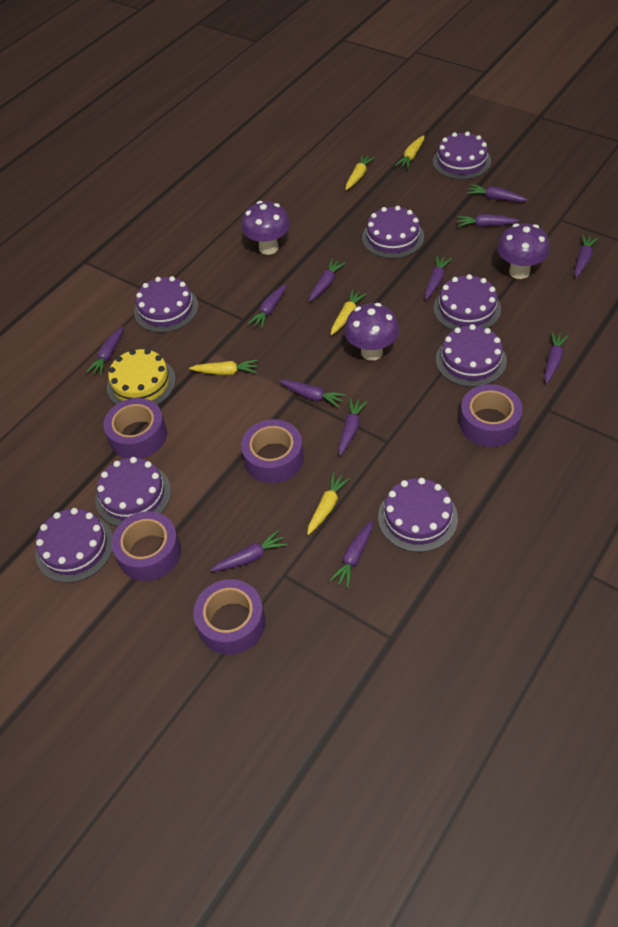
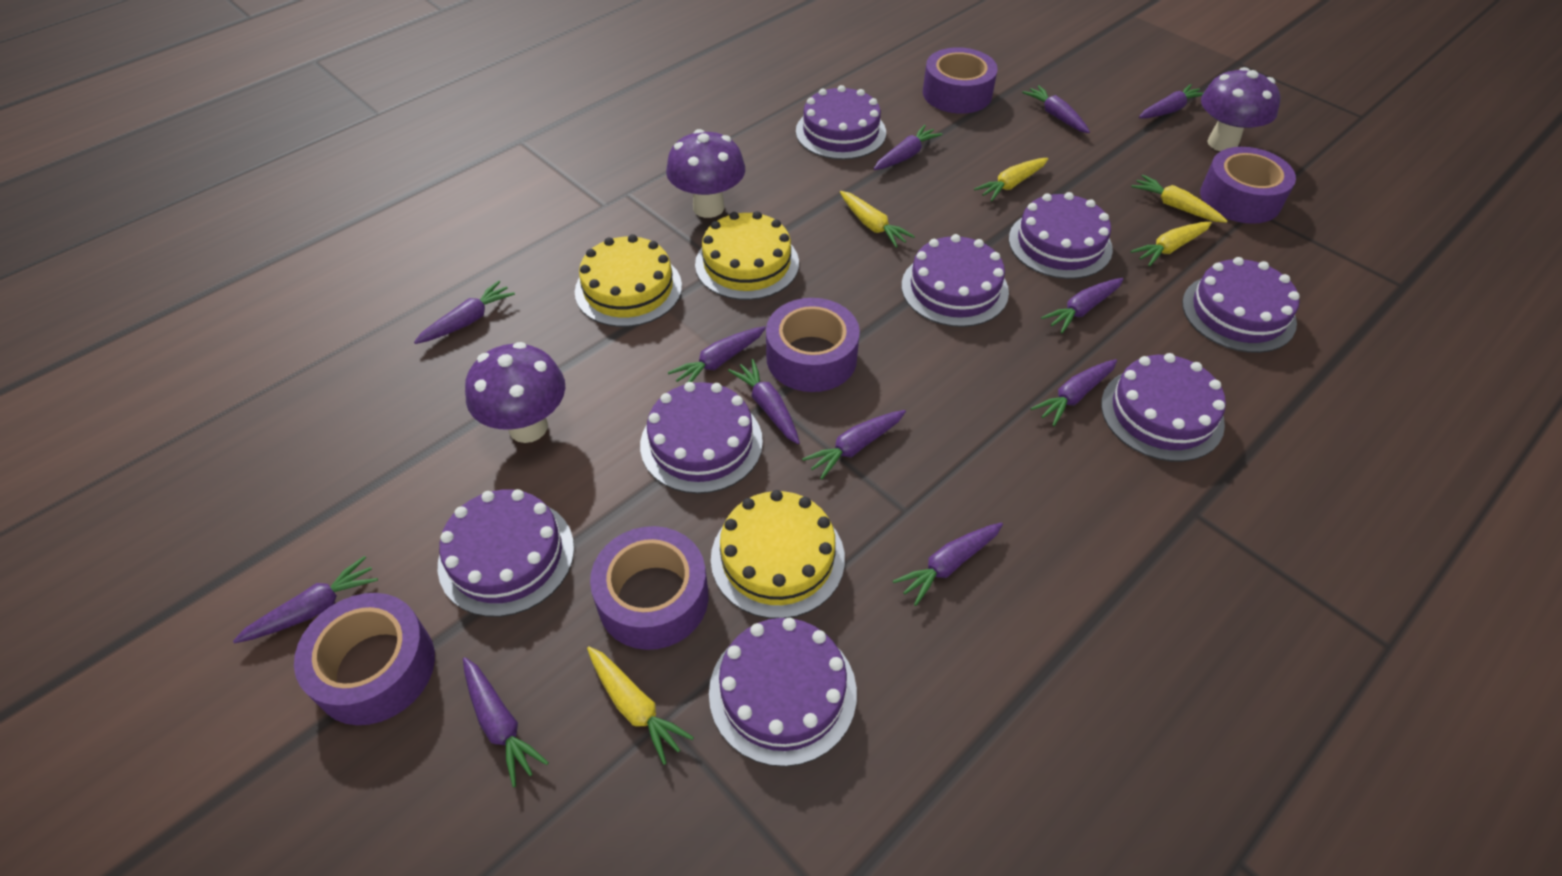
yellow cake: 1 -> 3

